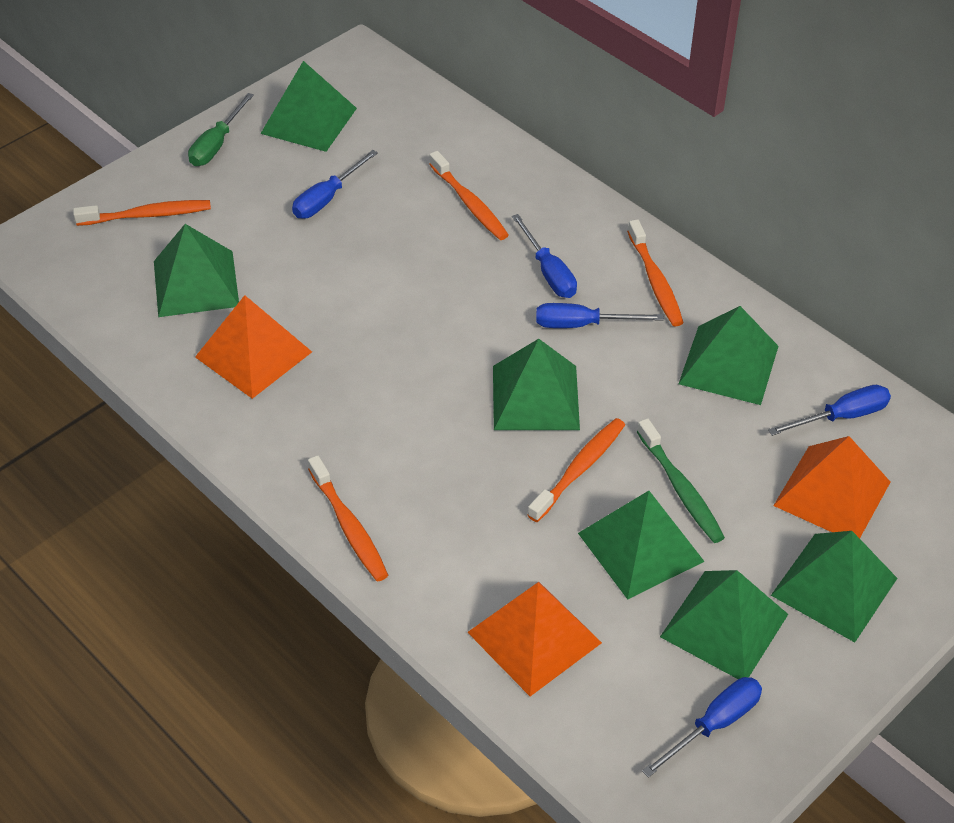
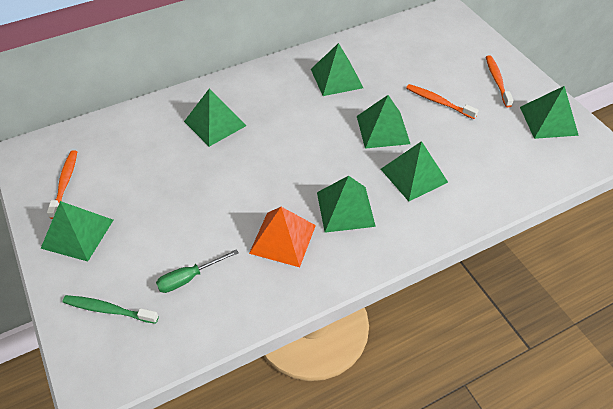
blue screwdriver: 5 -> 0
orange pyramid: 3 -> 1
orange toothbrush: 5 -> 3

